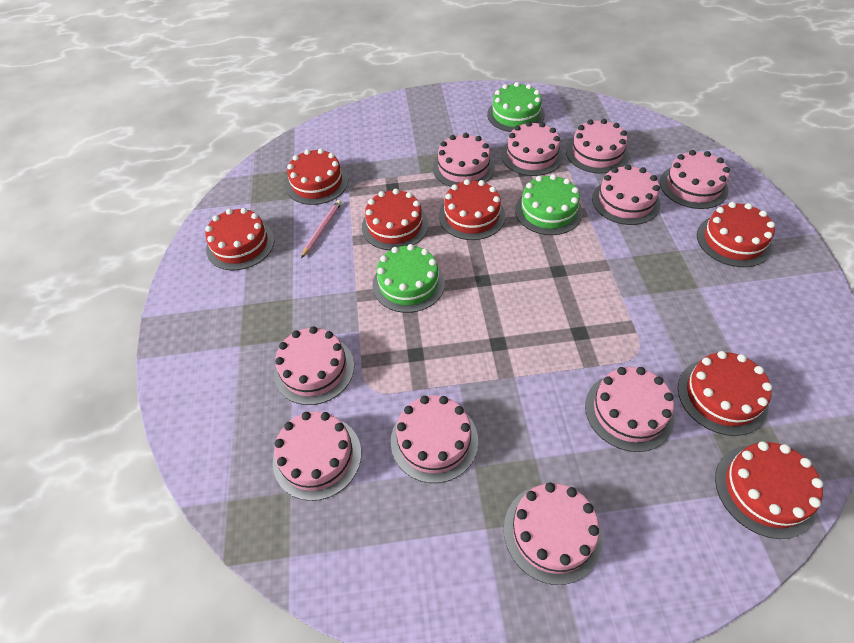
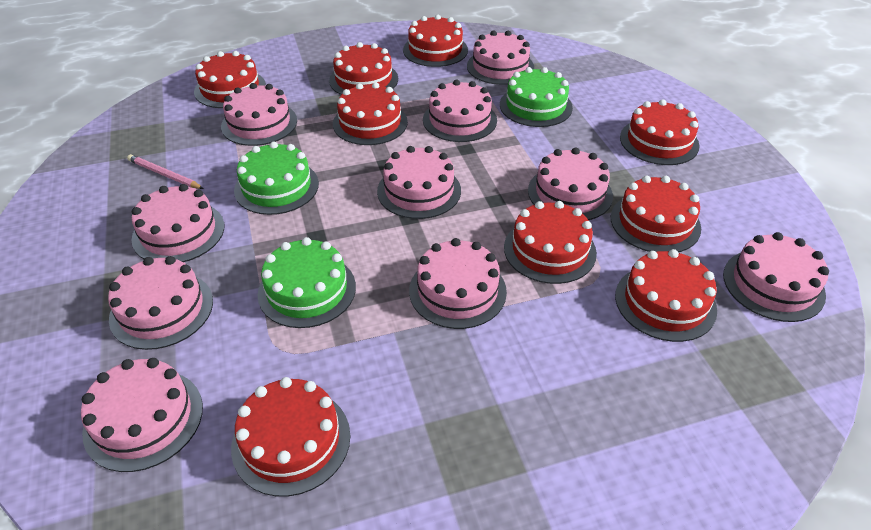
red cake: 7 -> 9

